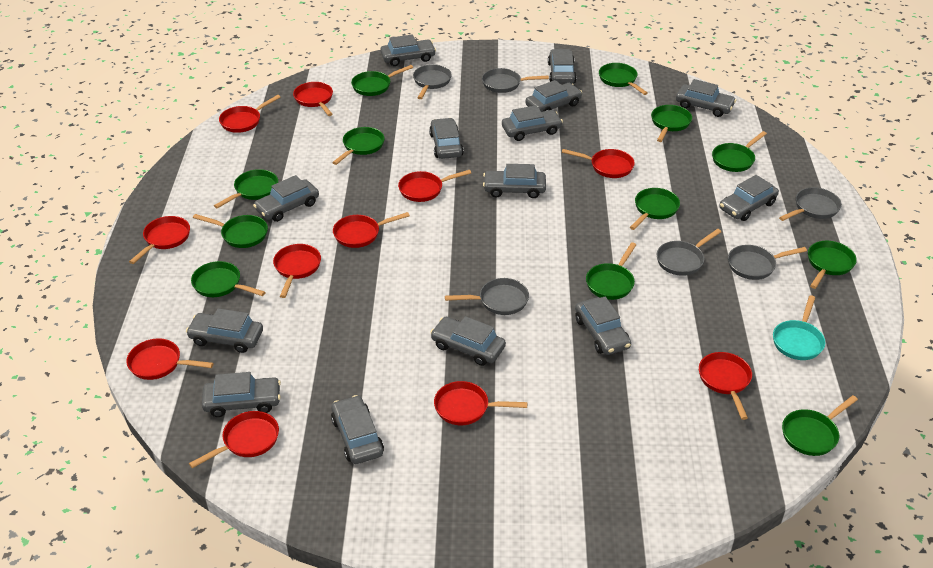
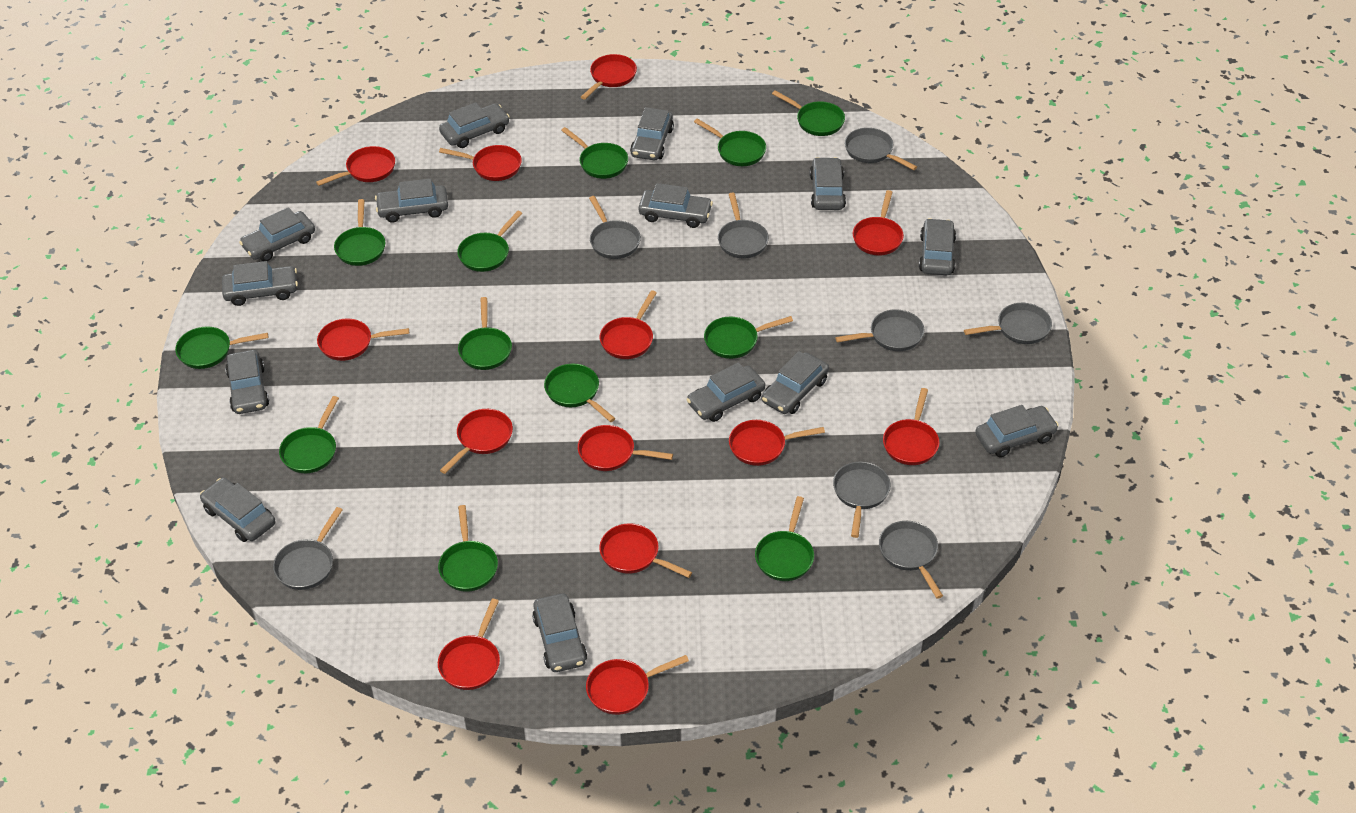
grey pan: 6 -> 8
red pan: 11 -> 13
turquoise pan: 1 -> 0

